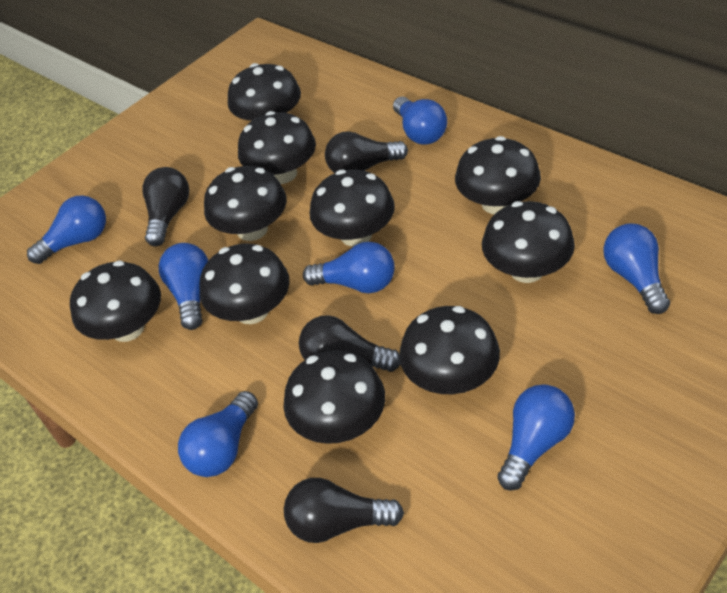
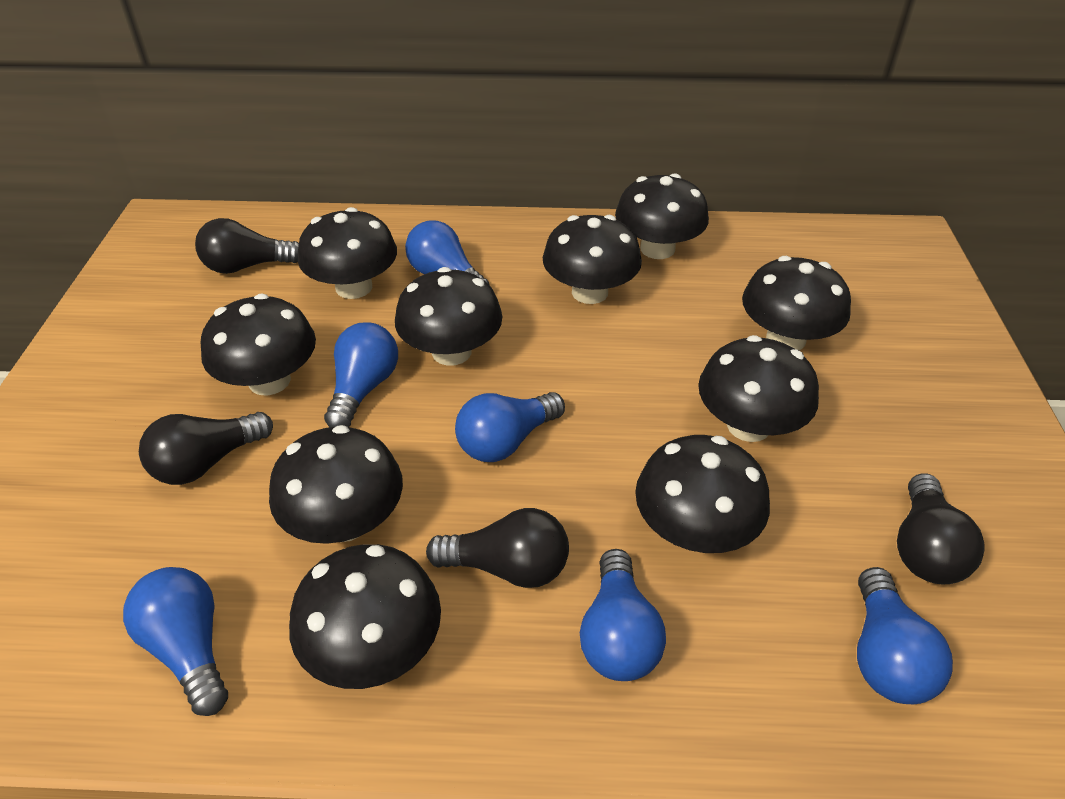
blue light bulb: 7 -> 6

